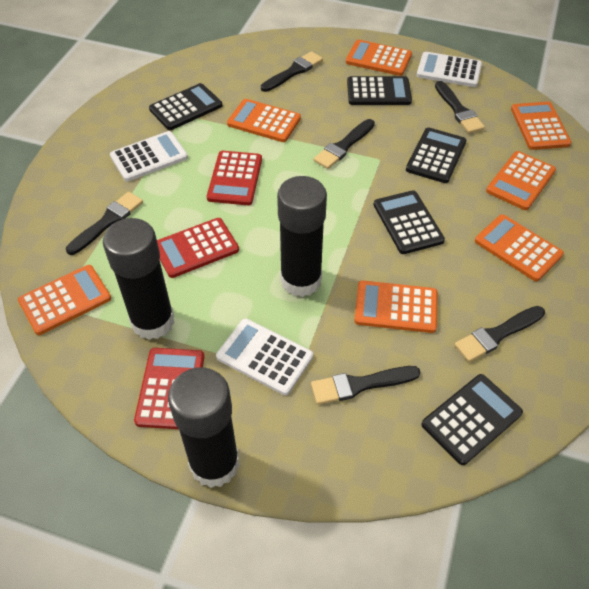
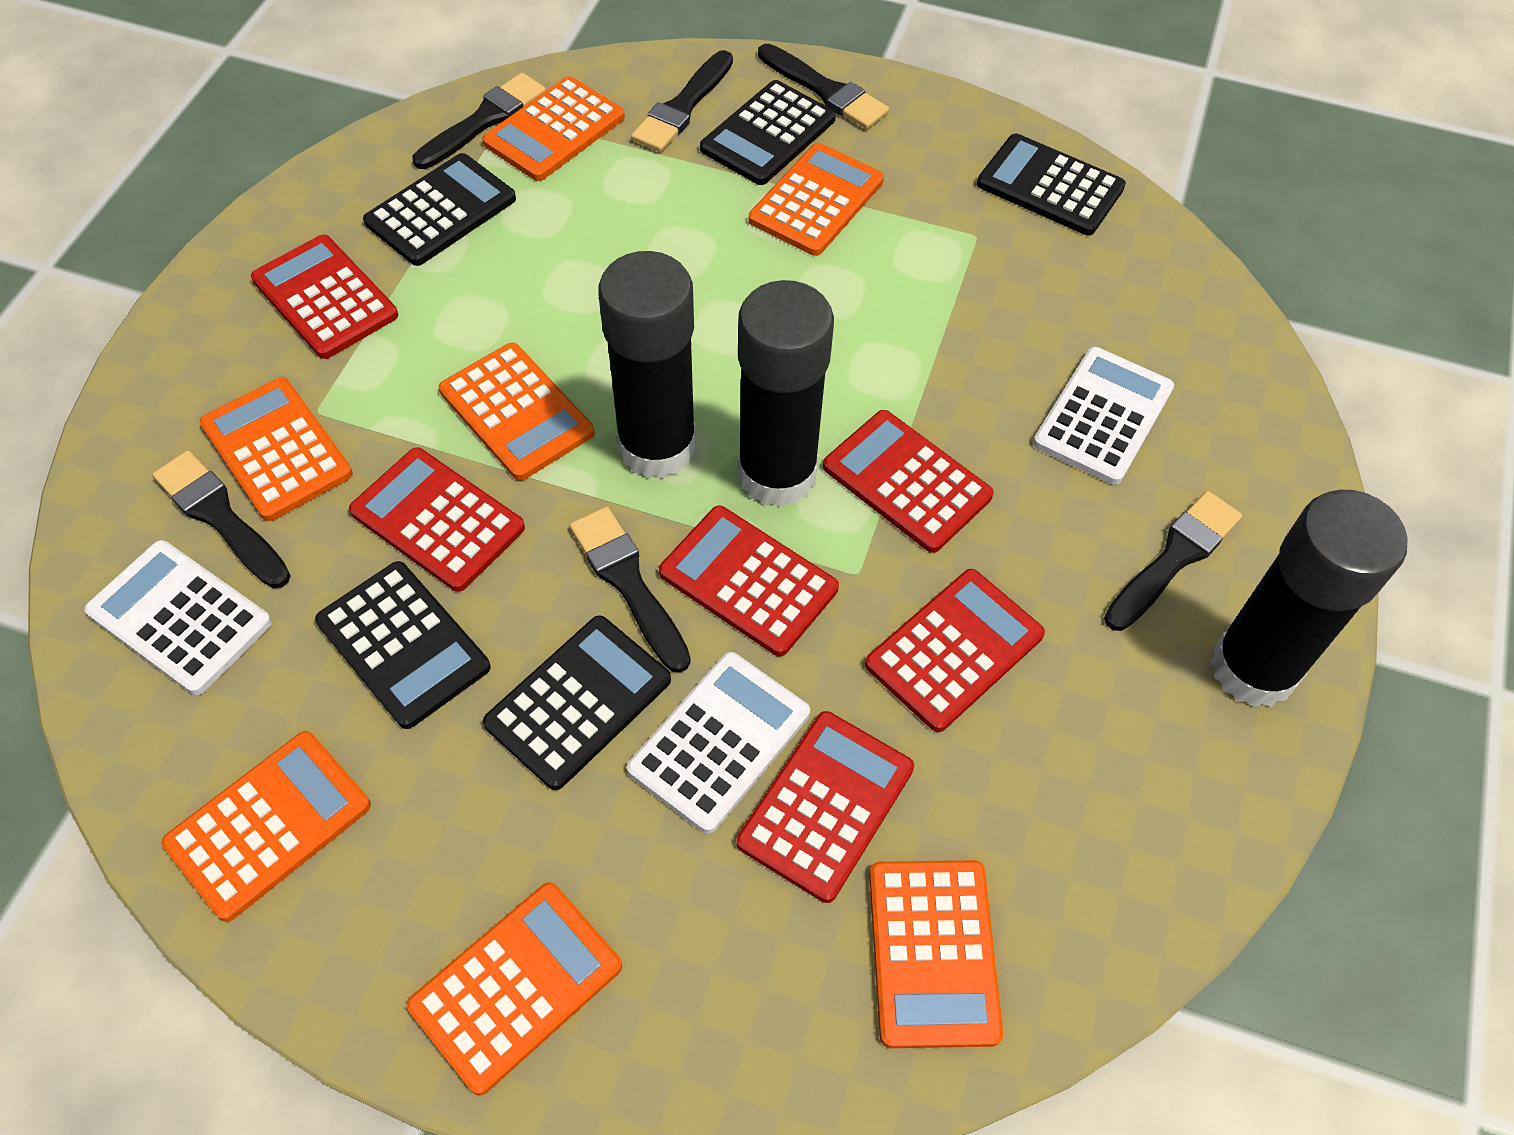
red calculator: 3 -> 6

